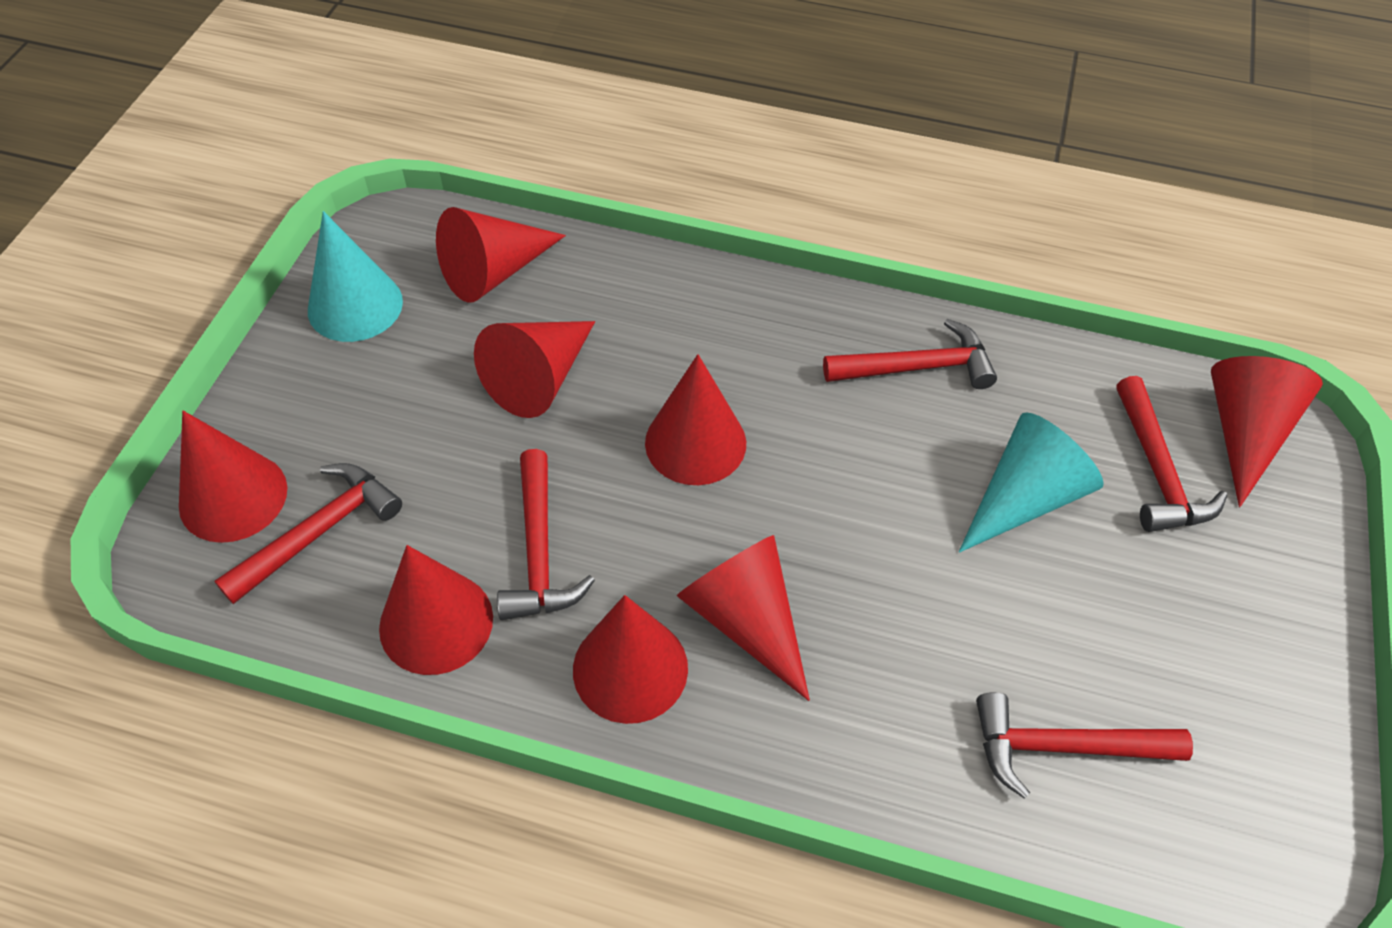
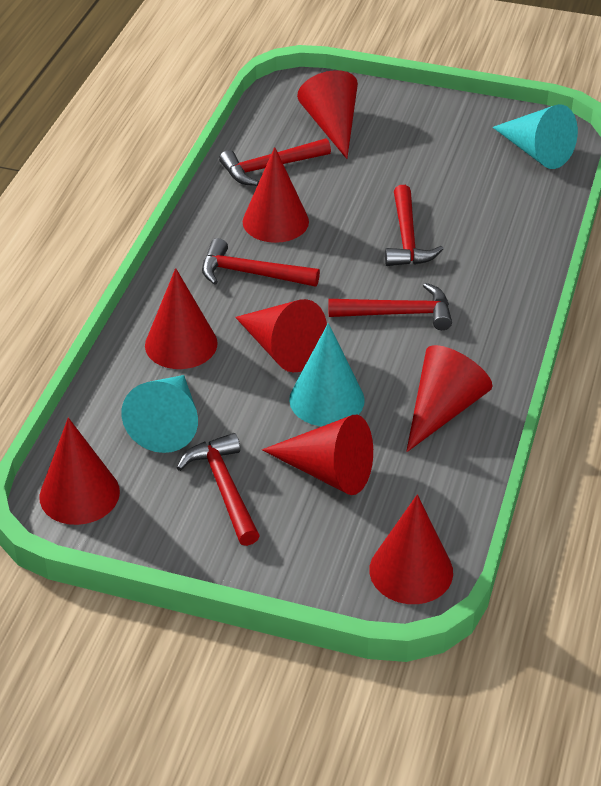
turquoise cone: 2 -> 3

